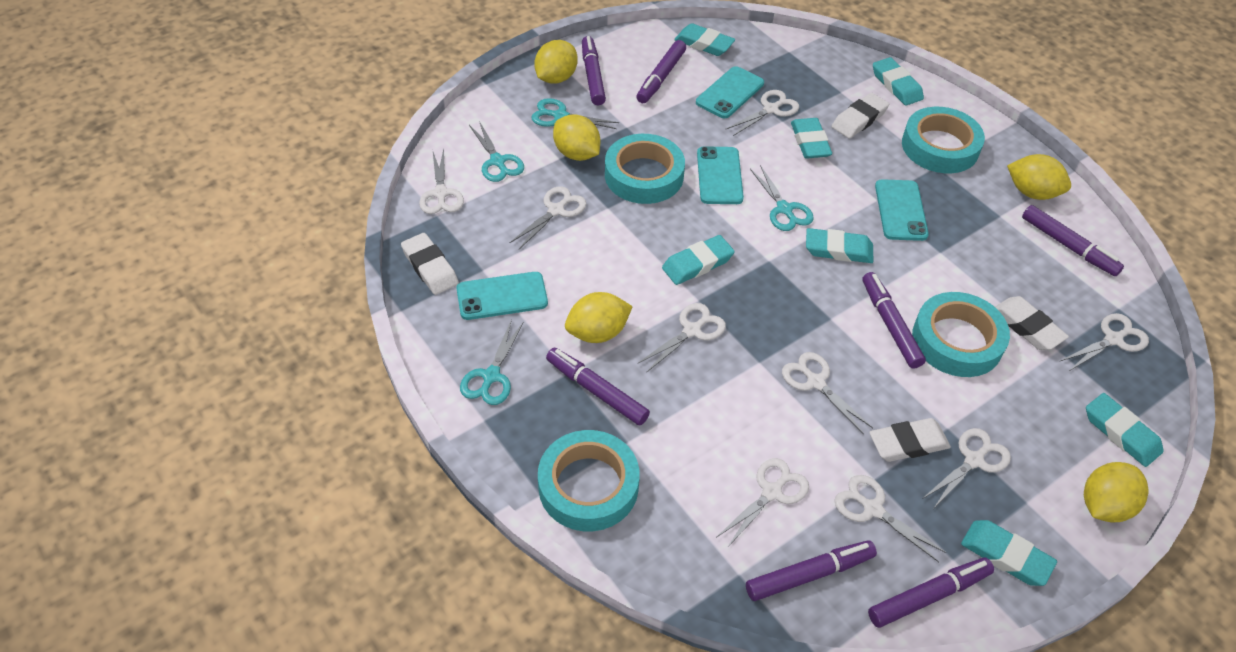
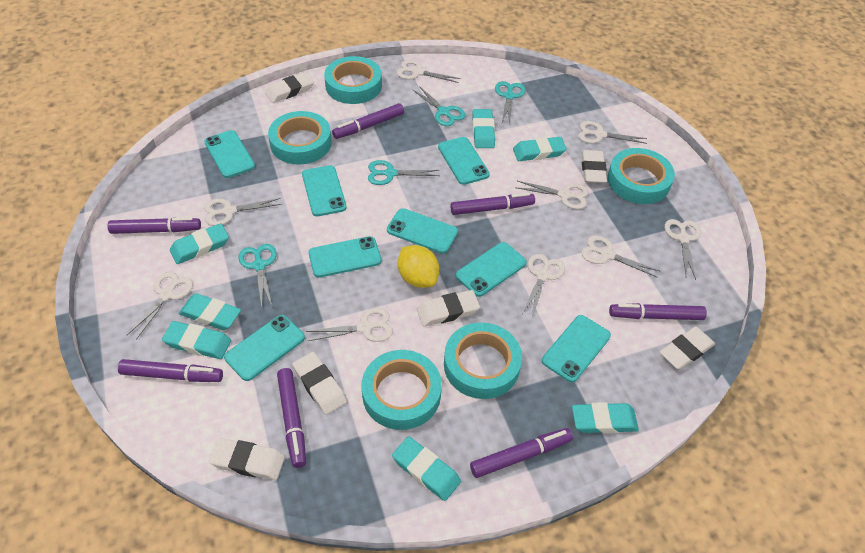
turquoise phone: 4 -> 8
turquoise tape: 4 -> 5
white eraser: 4 -> 6
yellow lemon: 5 -> 1

